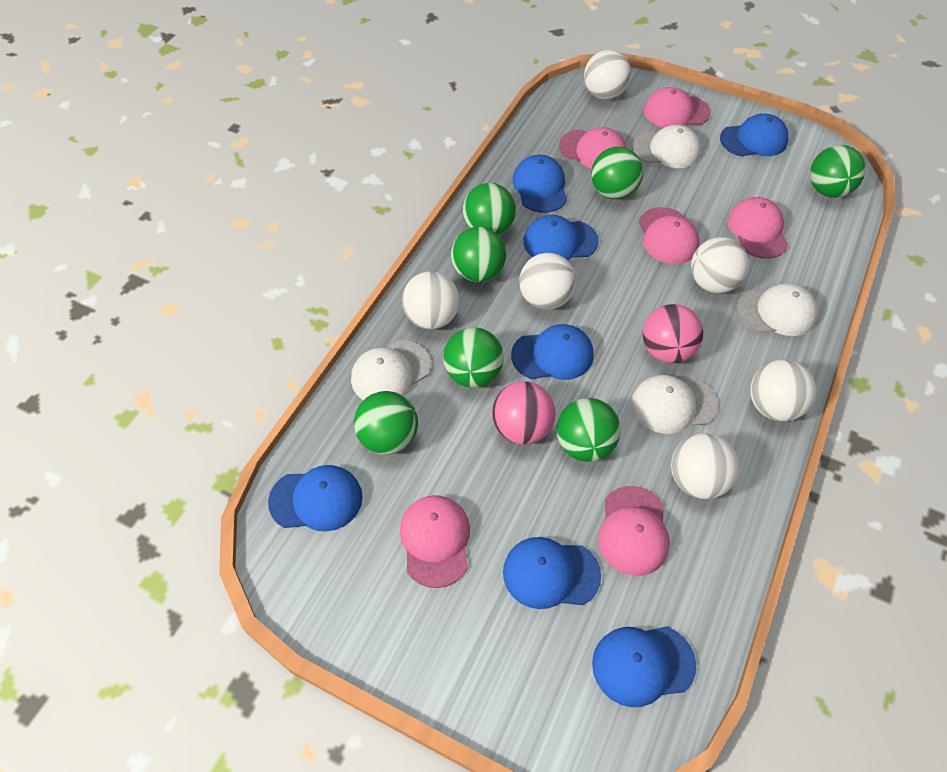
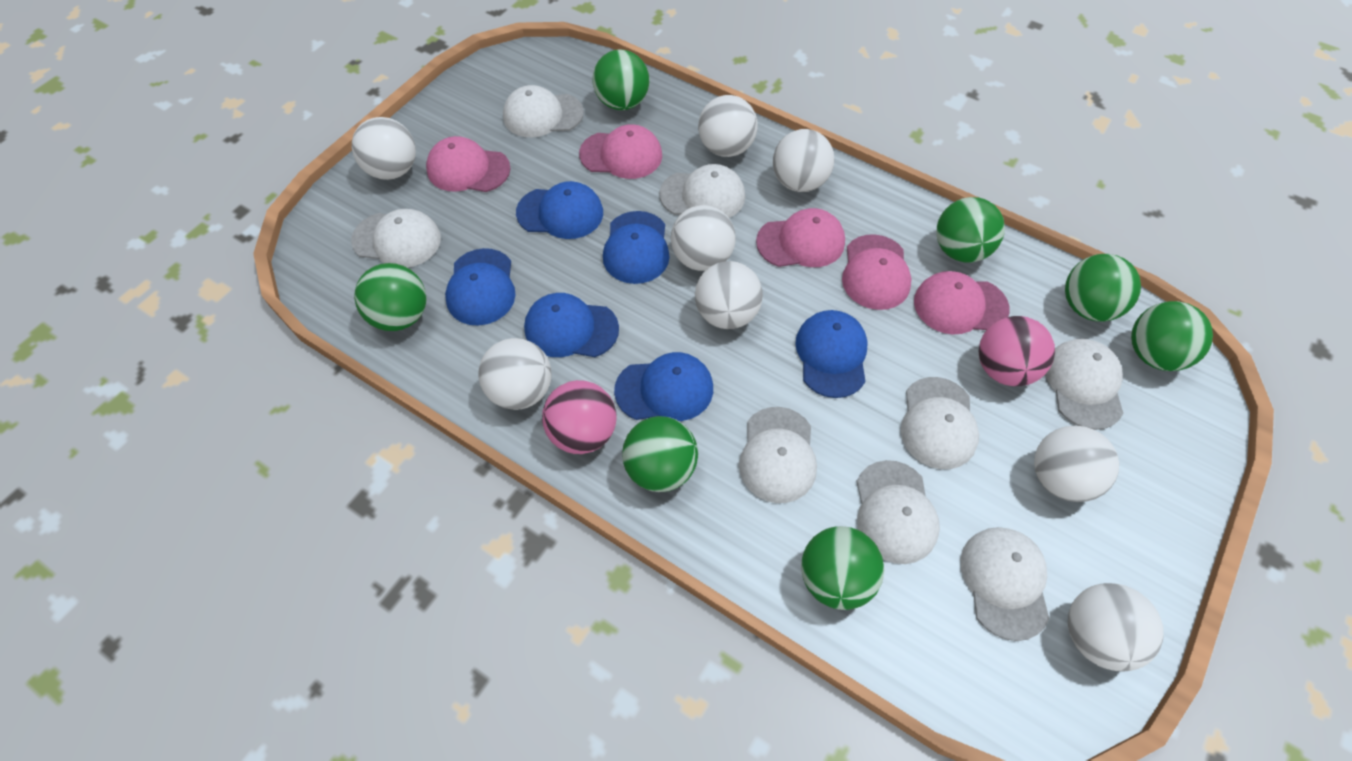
blue cap: 7 -> 6
pink cap: 6 -> 5
white ball: 6 -> 8
white cap: 4 -> 8

